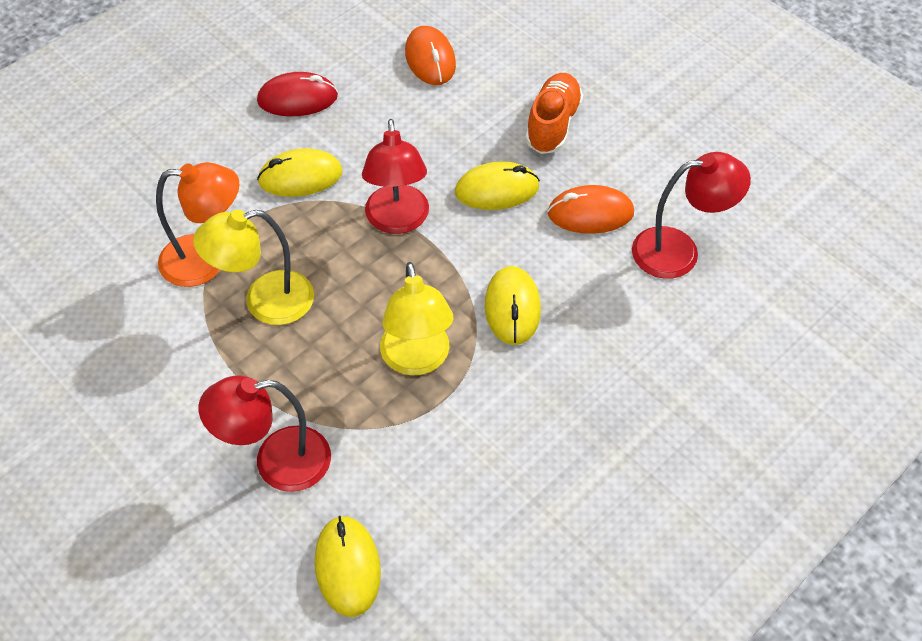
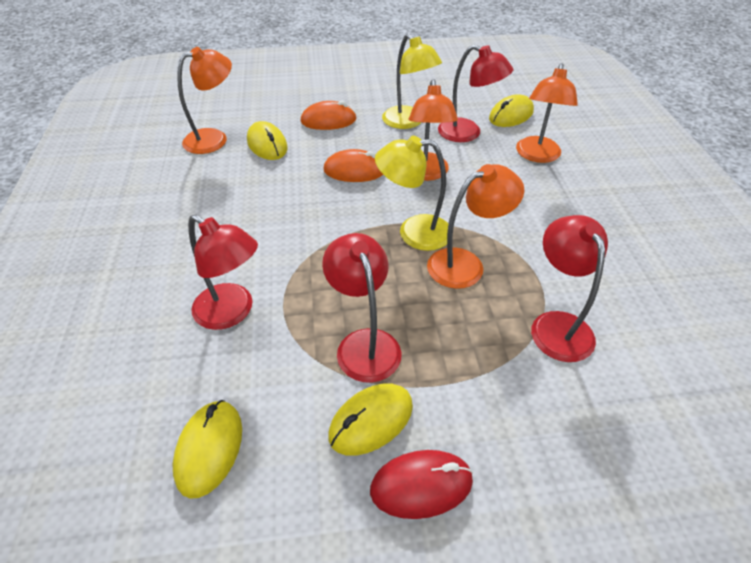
orange lamp: 1 -> 4
orange shoe: 1 -> 0
red lamp: 3 -> 4

